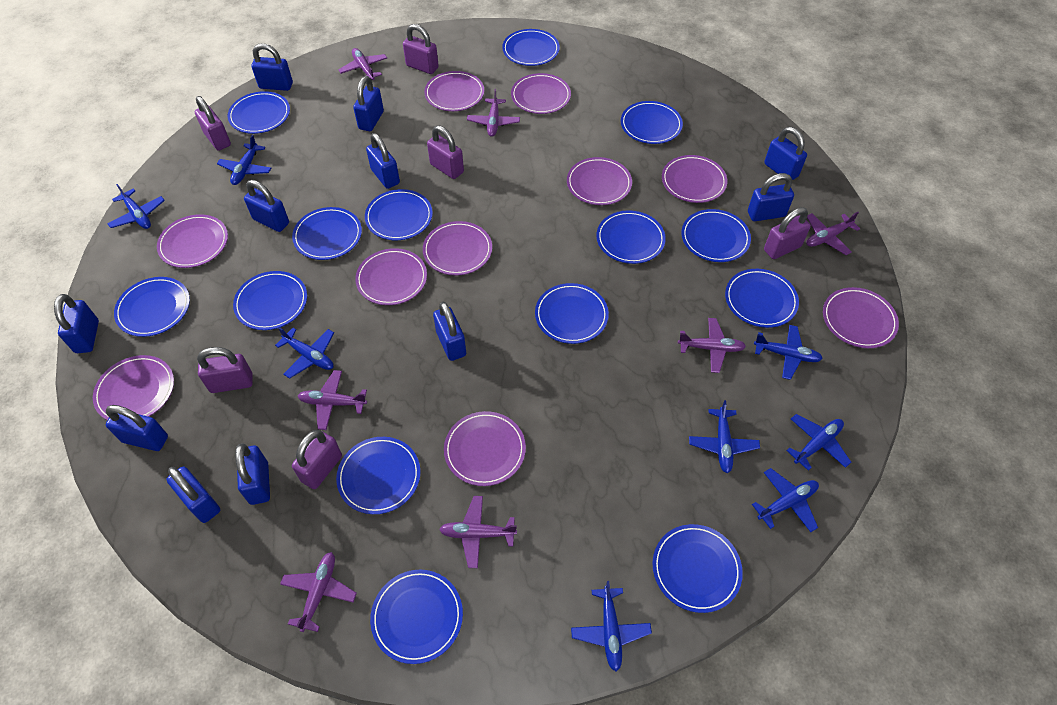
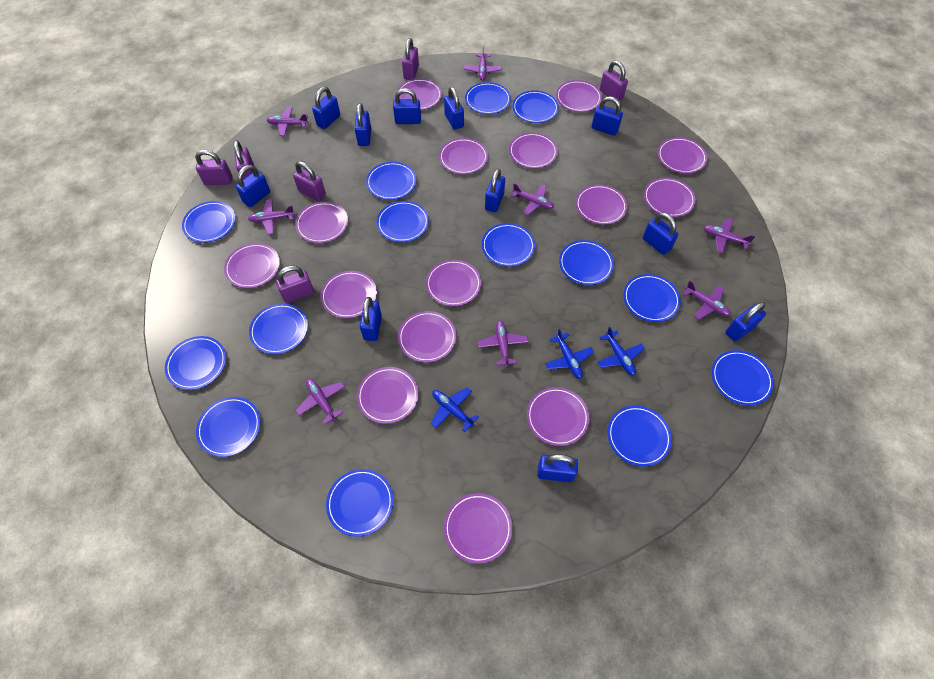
blue plane: 8 -> 3
purple plane: 7 -> 8
purple plate: 10 -> 15

